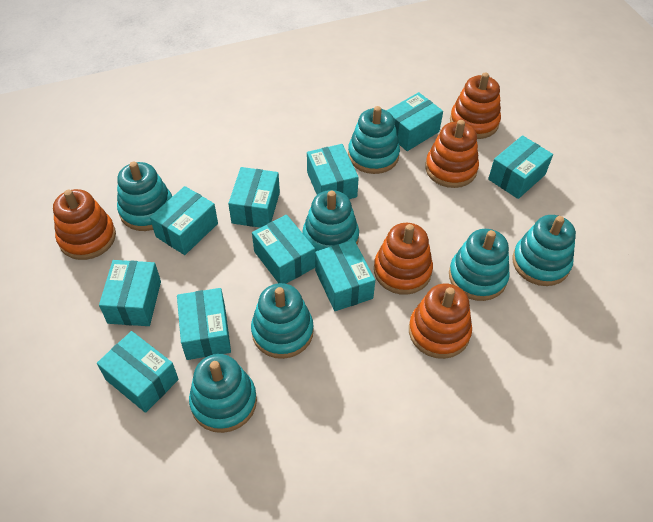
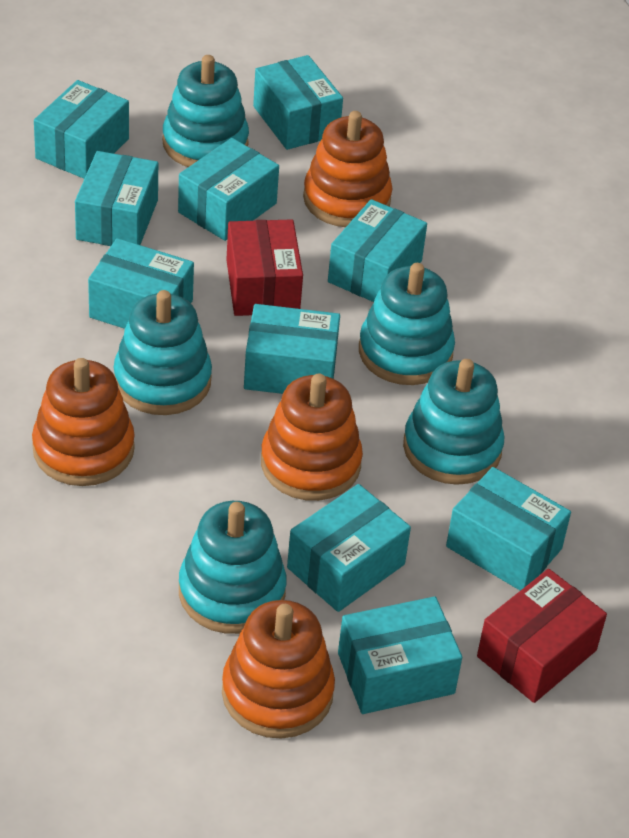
orange stacking toy: 5 -> 4
red box: 0 -> 2
turquoise stacking toy: 7 -> 5

